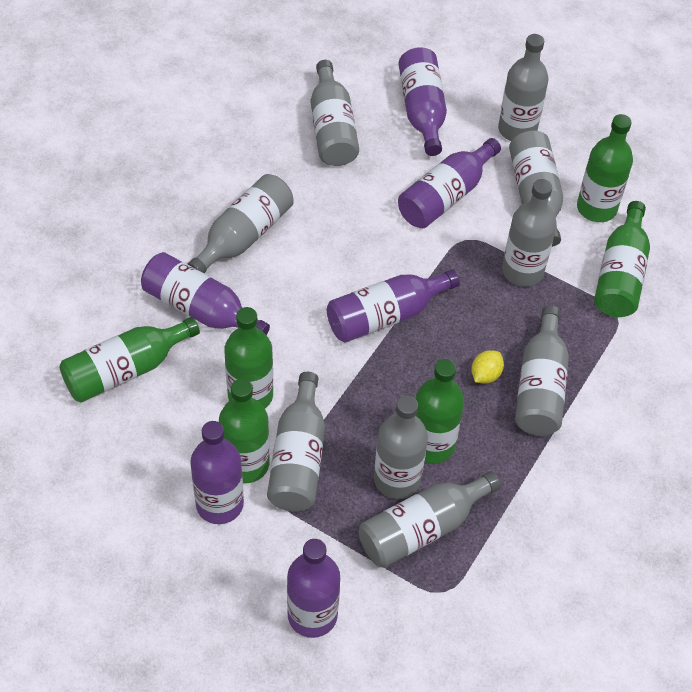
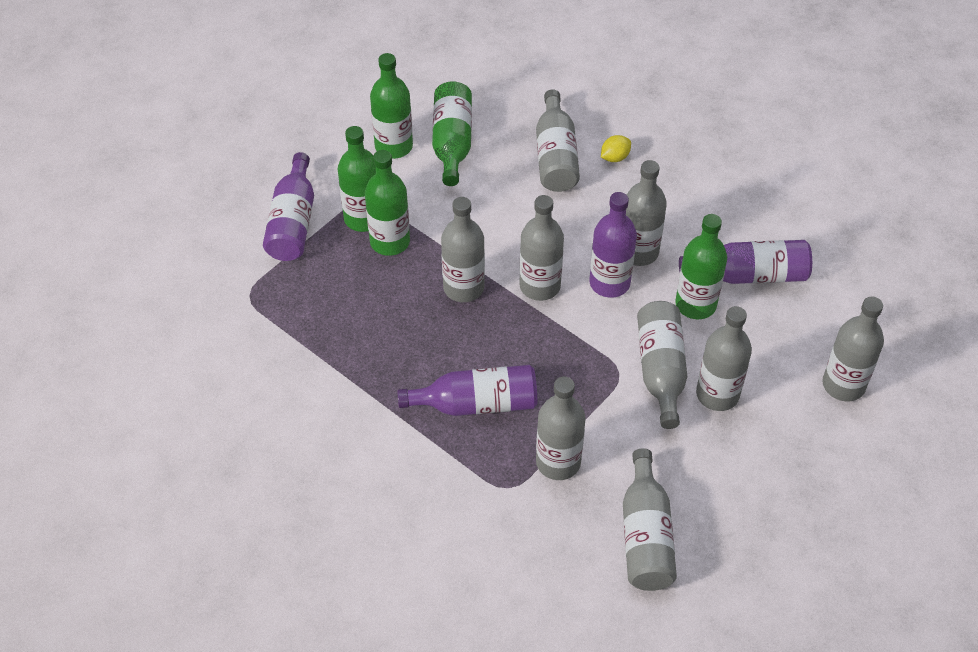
green bottle: 6 -> 5
purple bottle: 6 -> 4

